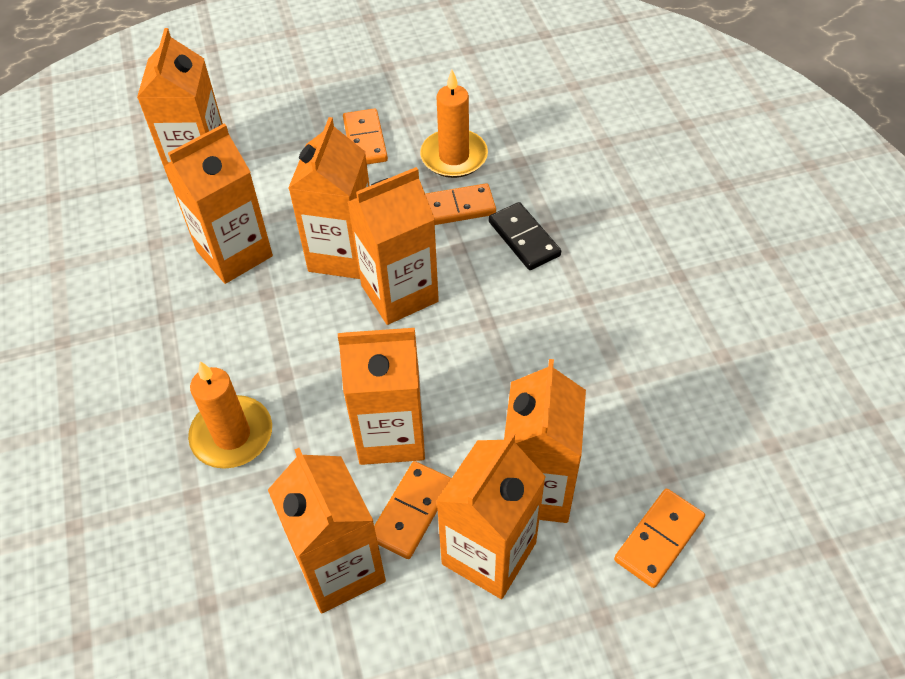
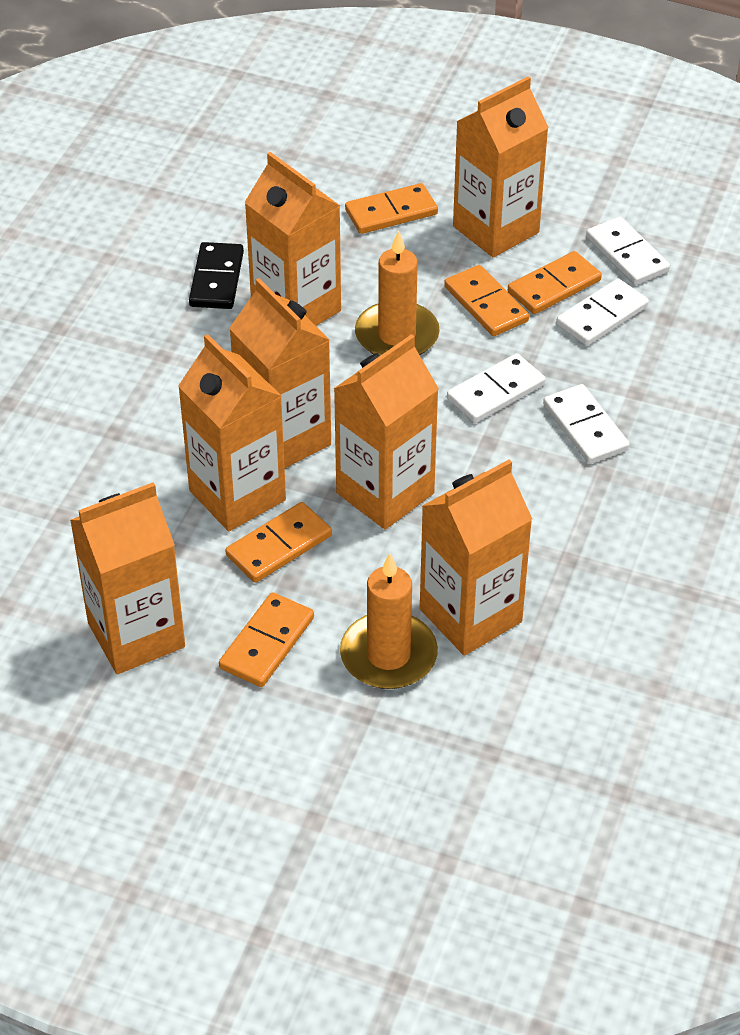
orange carton: 8 -> 7
orange domino: 4 -> 5
white domino: 0 -> 4

